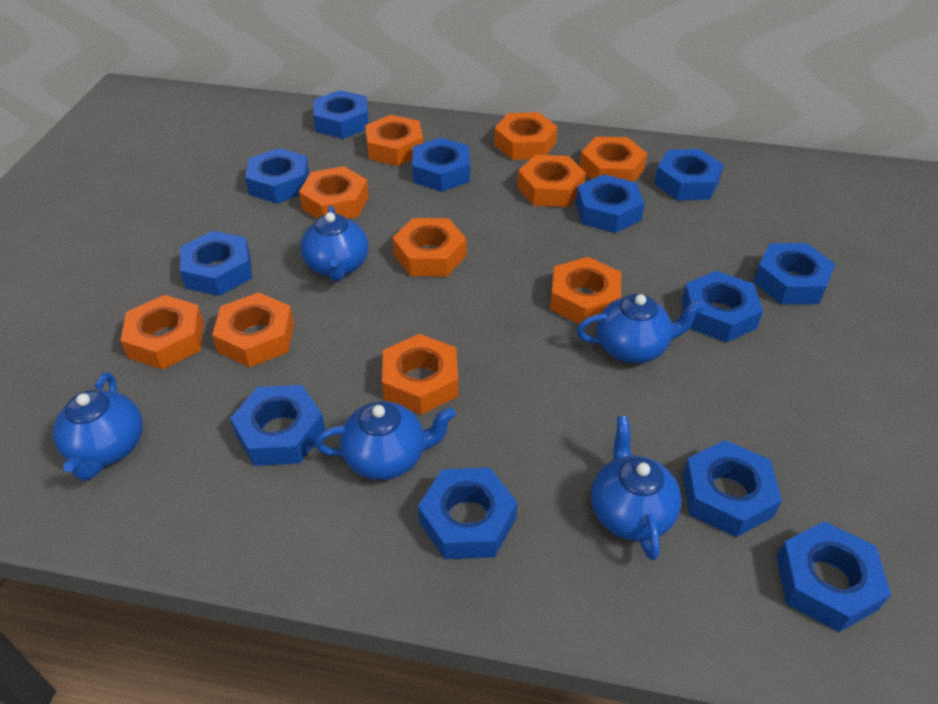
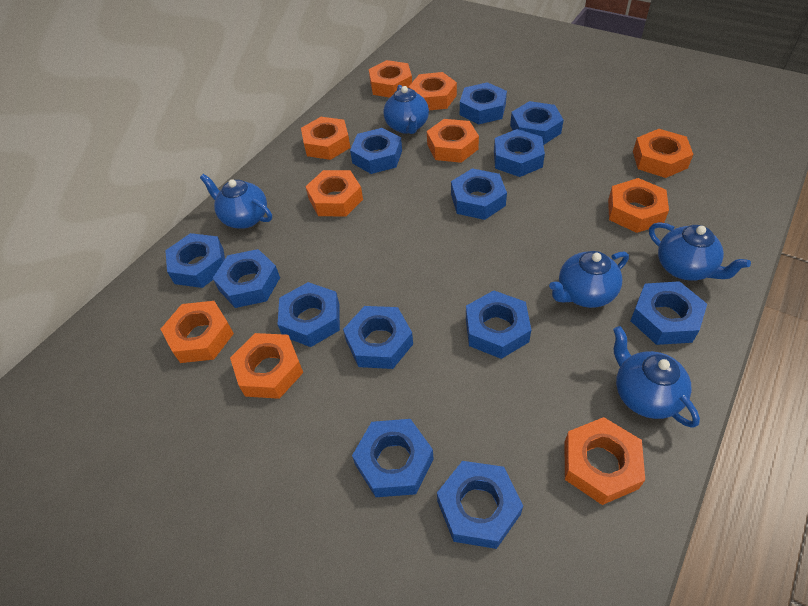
blue nut: 12 -> 13

